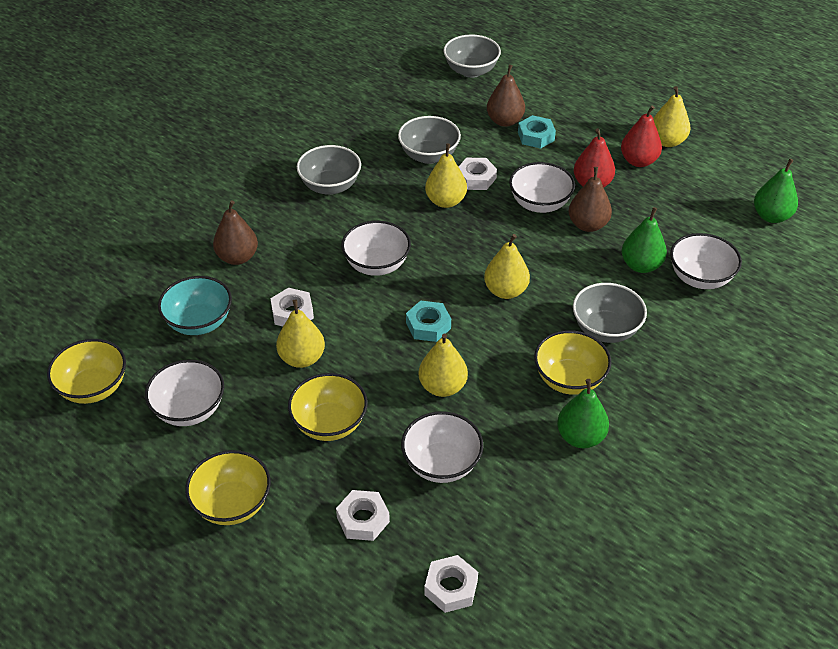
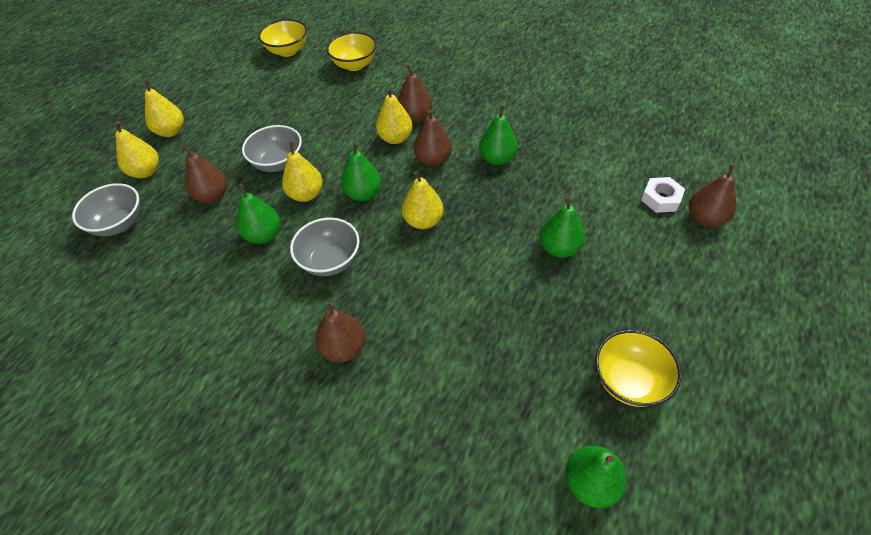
brown pear: 3 -> 5
green pear: 3 -> 5
grey bowl: 4 -> 3
red pear: 2 -> 0
turquoise bowl: 1 -> 0
turquoise nut: 2 -> 0
white bowl: 5 -> 0
white nut: 4 -> 1
yellow bowl: 4 -> 3

